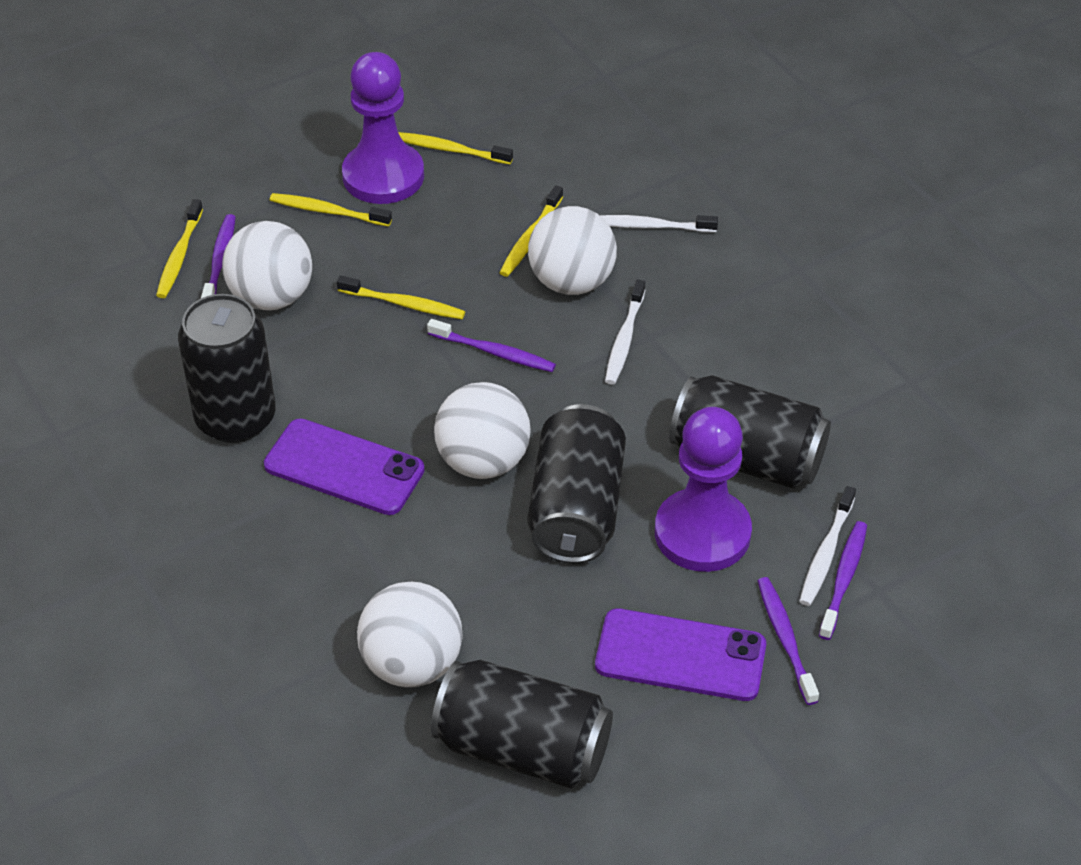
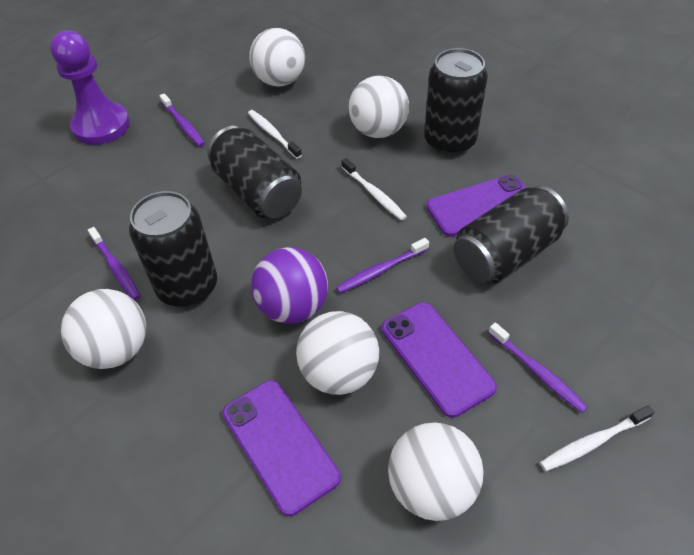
purple ball: 0 -> 1
purple pawn: 2 -> 1
purple phone: 2 -> 3
white ball: 4 -> 5
yellow toothbrush: 5 -> 0

